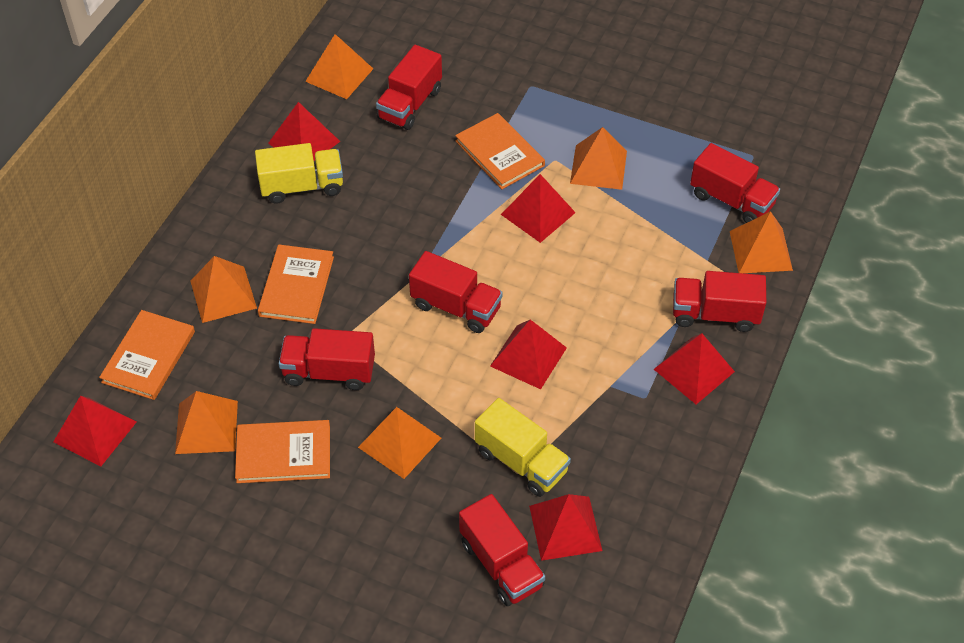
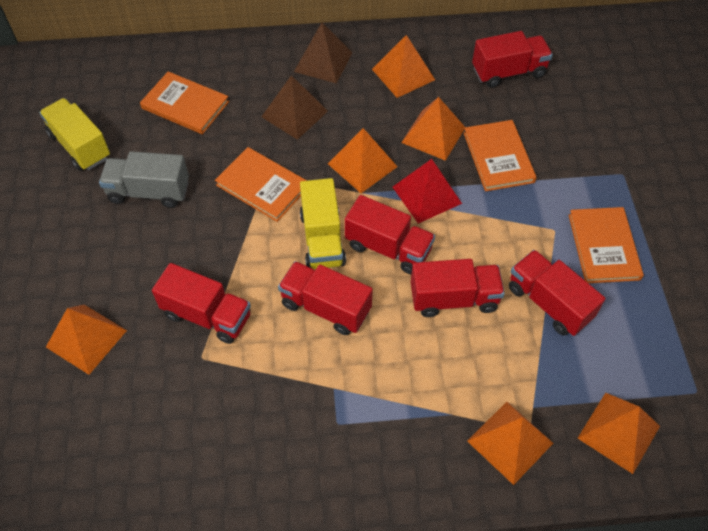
brown pyramid: 0 -> 2
grey truck: 0 -> 1
red pyramid: 6 -> 1

